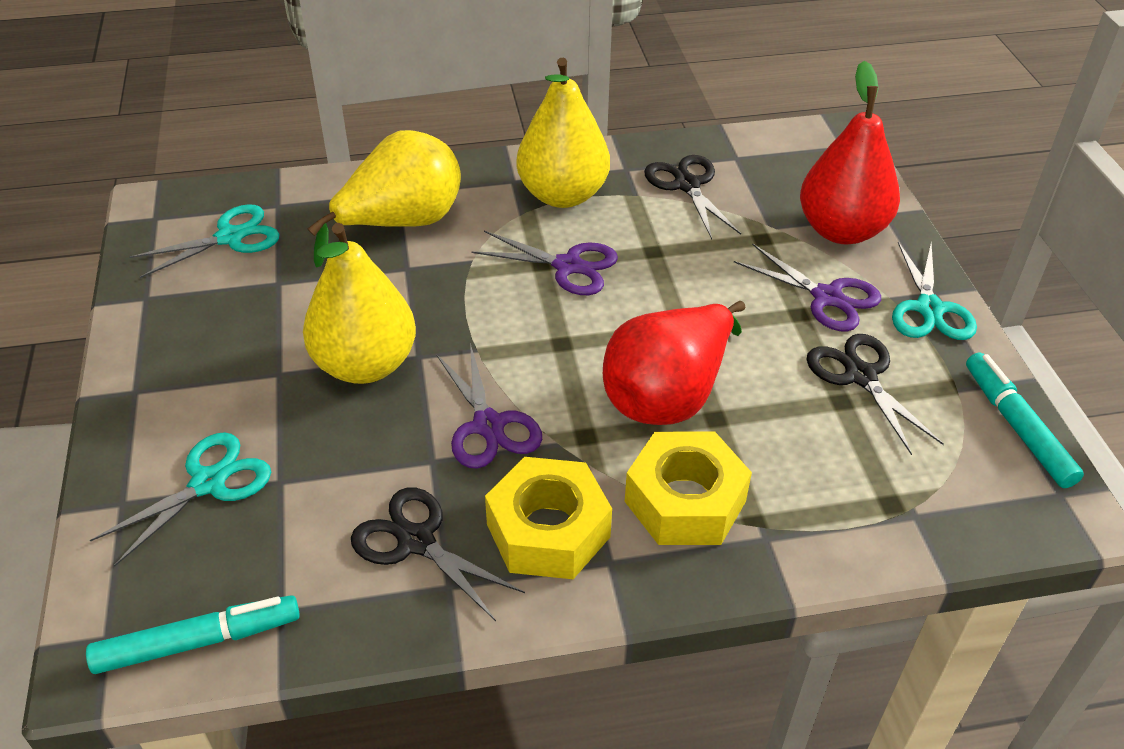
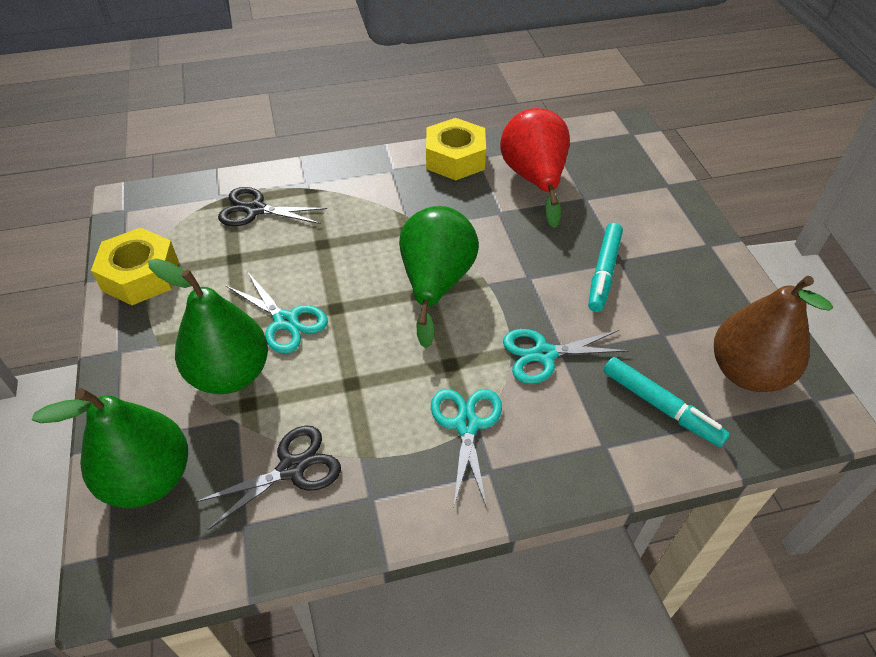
black scissors: 3 -> 2
brown pear: 0 -> 1
green pear: 0 -> 3
purple scissors: 3 -> 0
red pear: 2 -> 1
yellow pear: 3 -> 0

